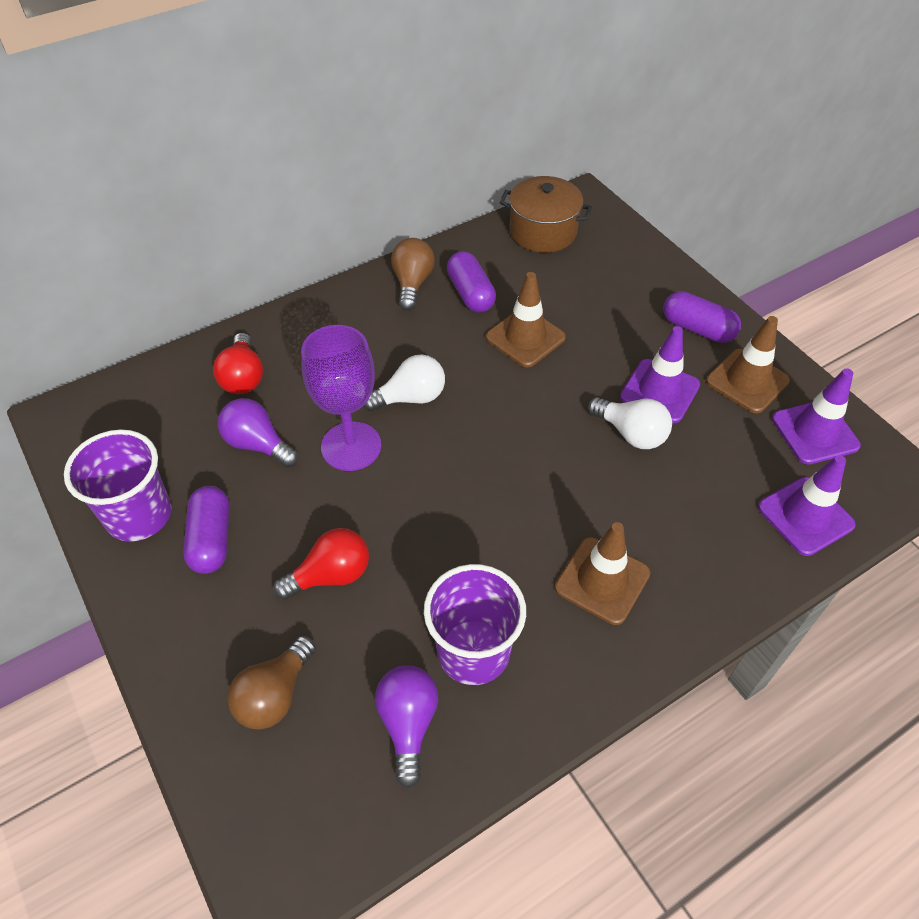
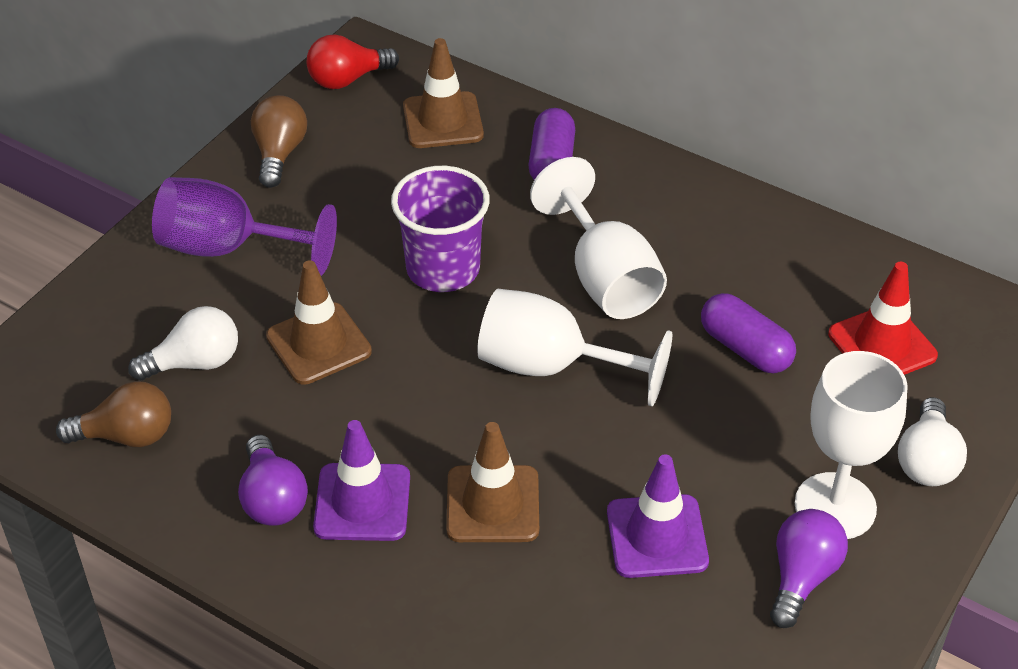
brown pot: 1 -> 0
purple capsule: 3 -> 2
purple cup: 2 -> 1
purple traffic cone: 3 -> 2
red light bulb: 2 -> 1
red traffic cone: 0 -> 1
white goblet: 0 -> 3

